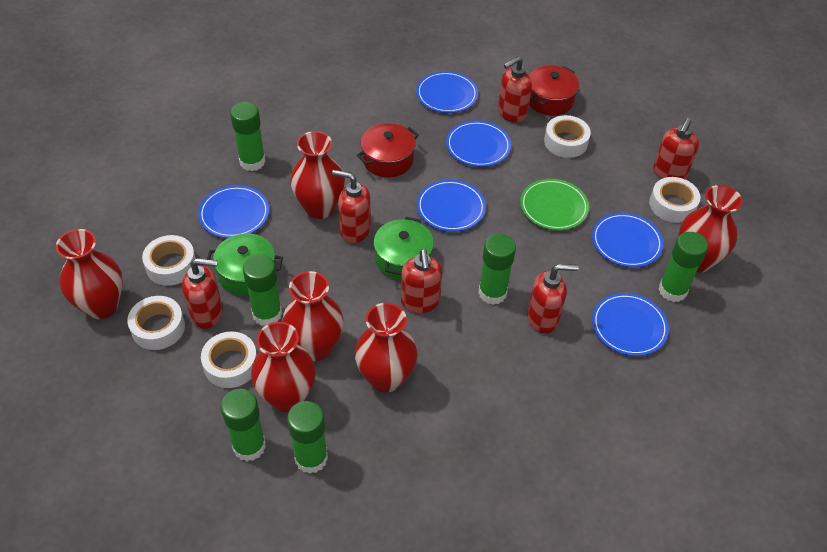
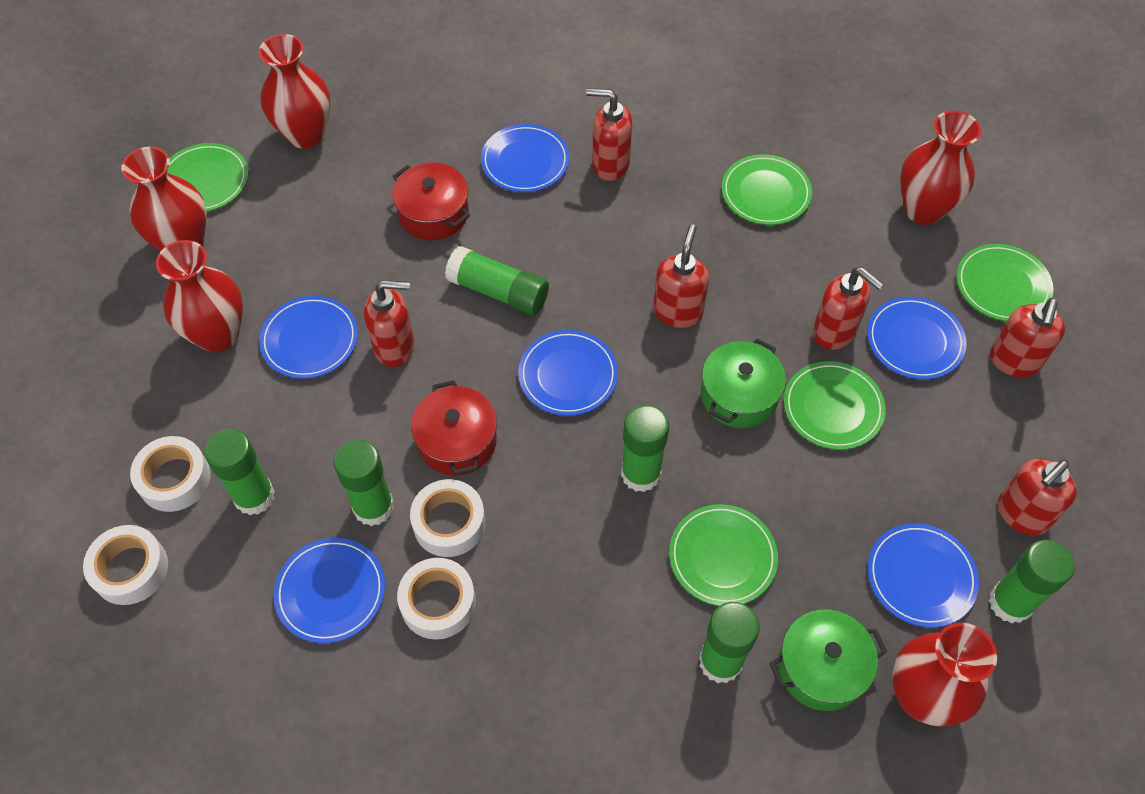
green plate: 1 -> 5
red vase: 6 -> 5
white tape: 5 -> 4

